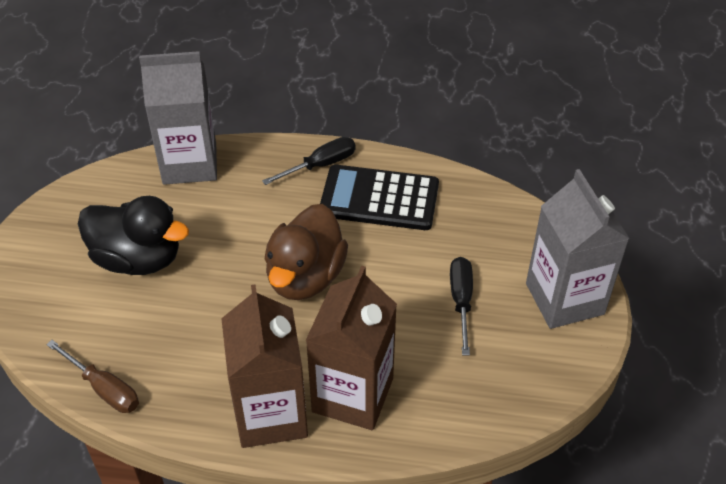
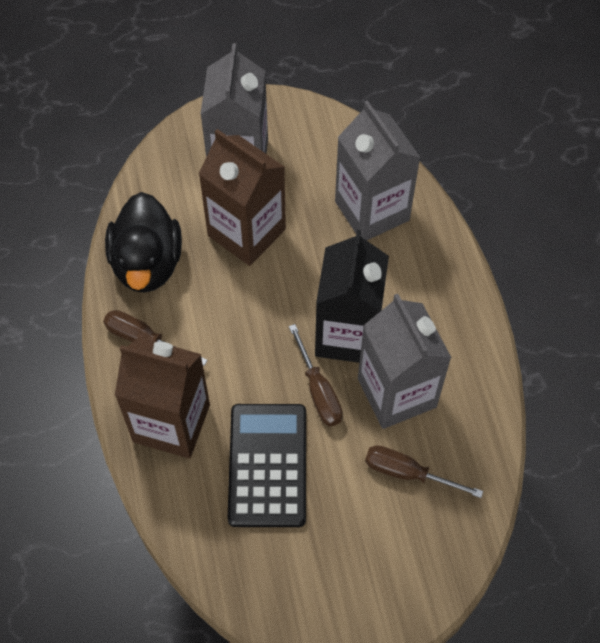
black carton: 0 -> 1
black screwdriver: 2 -> 0
brown duck: 1 -> 0
brown screwdriver: 1 -> 3
grey carton: 2 -> 3

